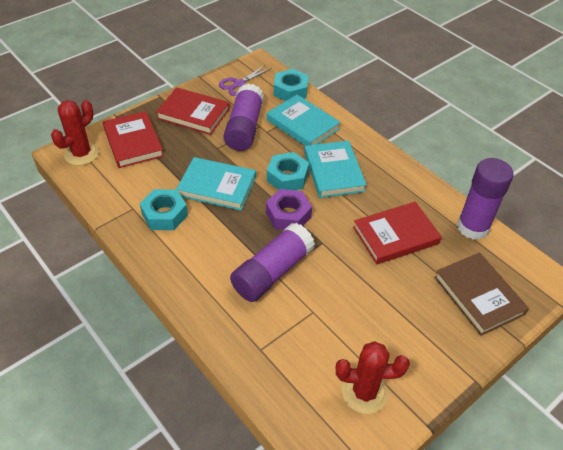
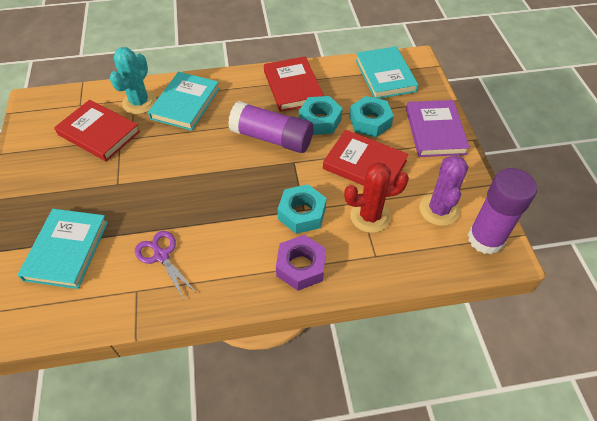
brown book: 1 -> 0
purple book: 0 -> 1
purple cactus: 0 -> 1
purple glue stick: 3 -> 2
red cactus: 2 -> 1
turquoise cactus: 0 -> 1

